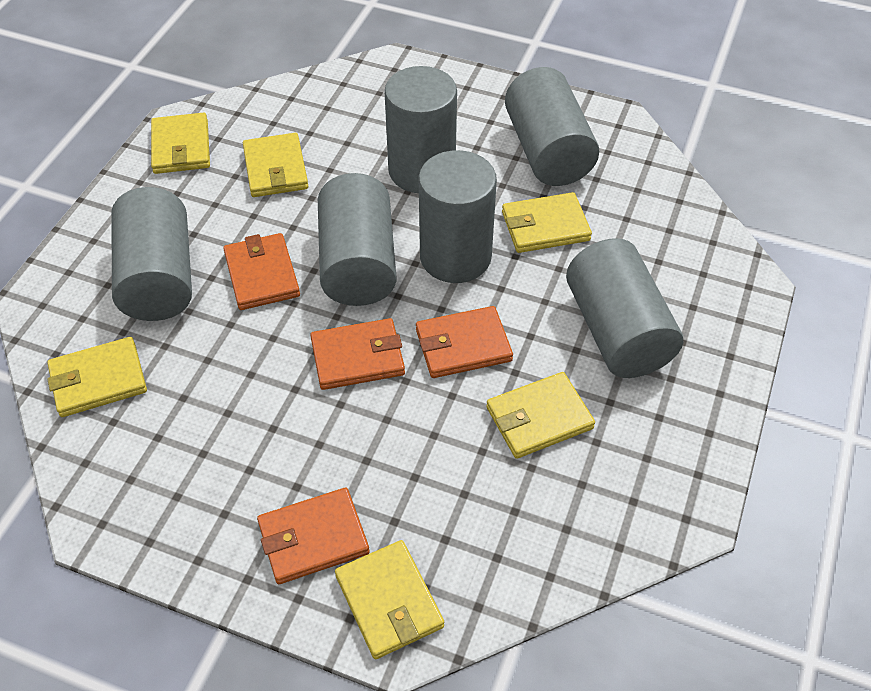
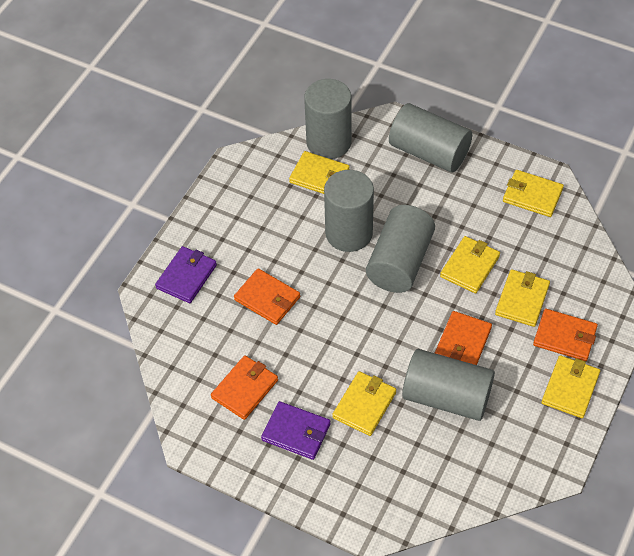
grey cylinder: 6 -> 5
purple wallet: 0 -> 2

